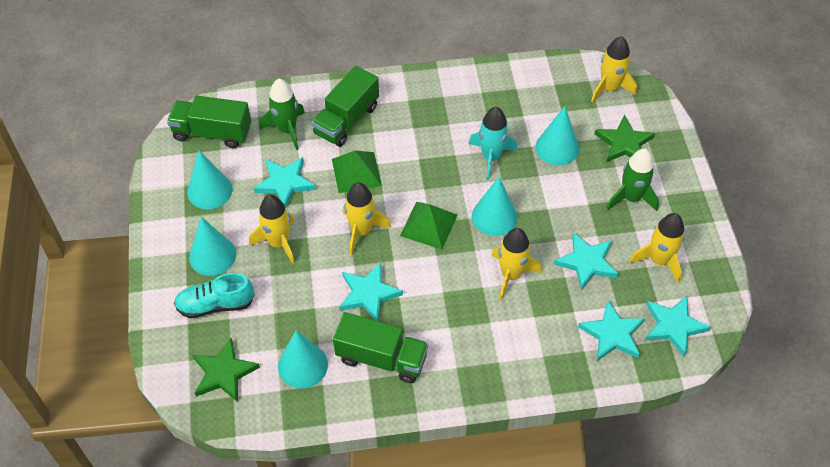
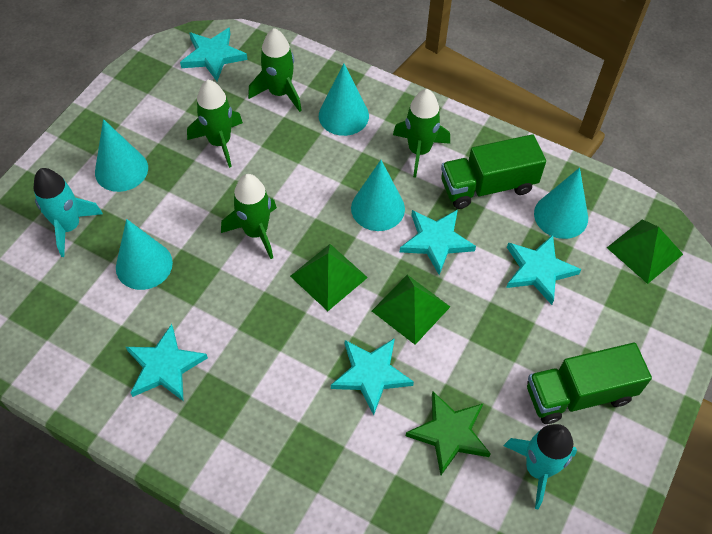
green pyramid: 2 -> 3
green rocket: 2 -> 4
green star: 2 -> 1
green truck: 3 -> 2
turquoise rocket: 1 -> 2
turquoise shoe: 1 -> 0
yellow rocket: 5 -> 0

